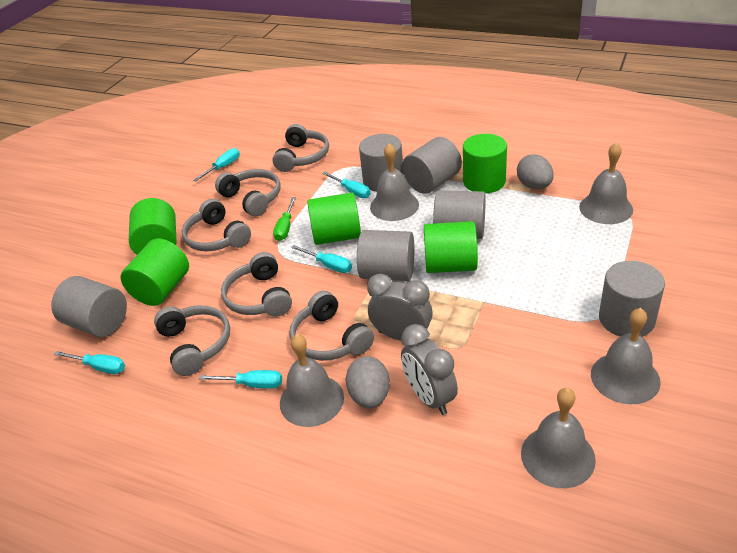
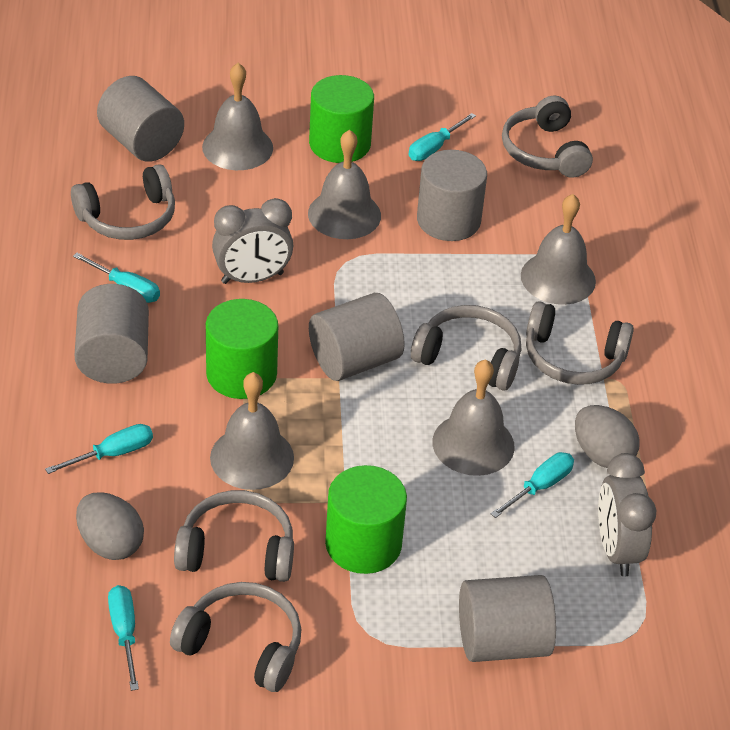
green cylinder: 5 -> 3
green screwdriver: 1 -> 0
grey cylinder: 6 -> 5

